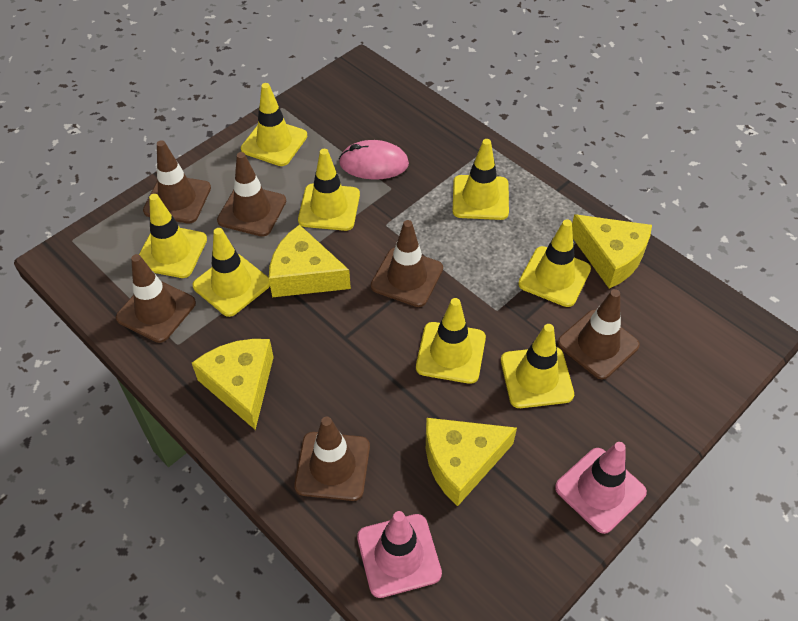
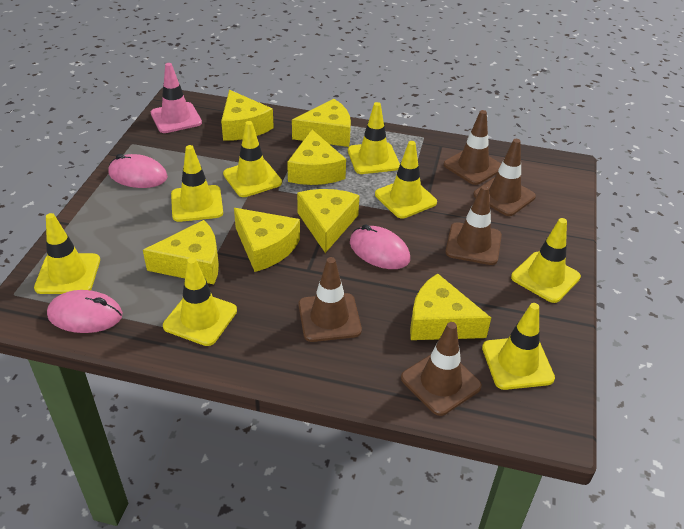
brown traffic cone: 6 -> 5
pink mouse: 1 -> 3
pink traffic cone: 2 -> 1
yellow cheese: 4 -> 7

